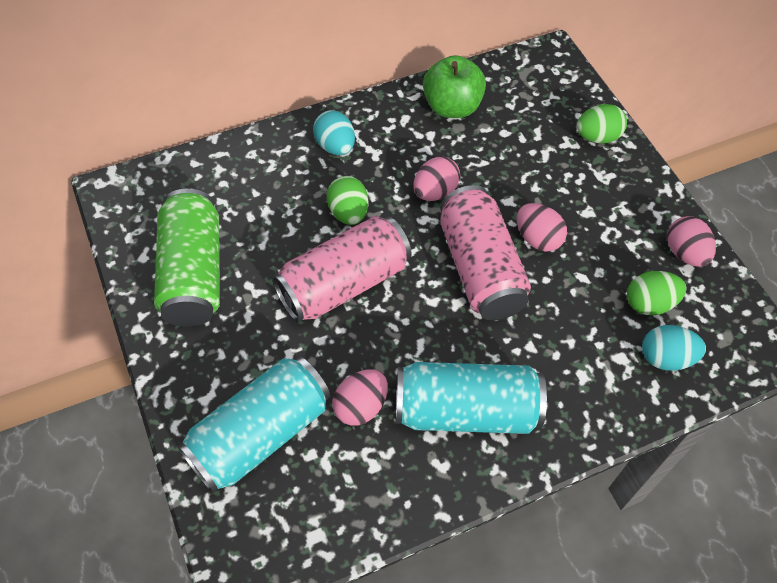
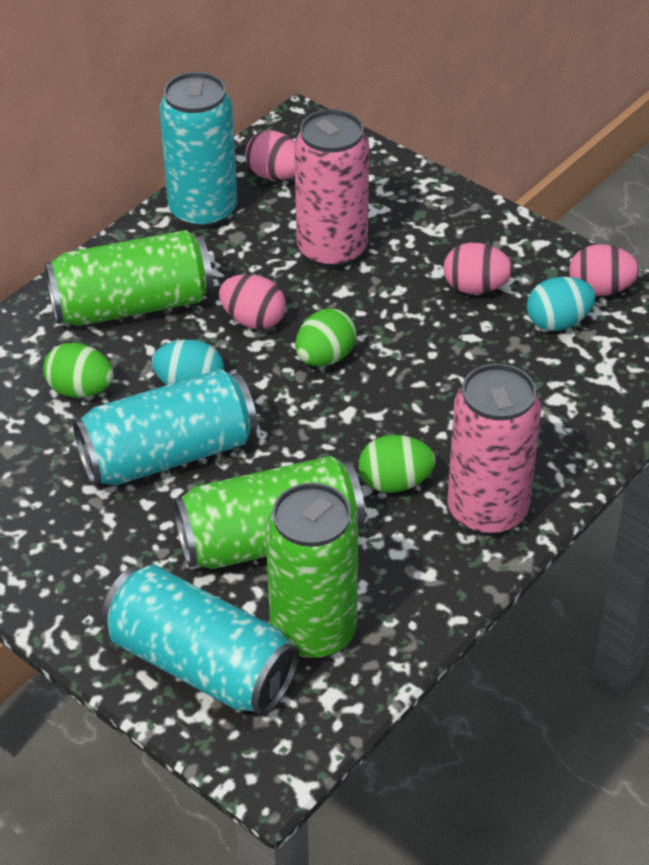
green apple: 1 -> 0
green can: 1 -> 3
turquoise can: 2 -> 3

